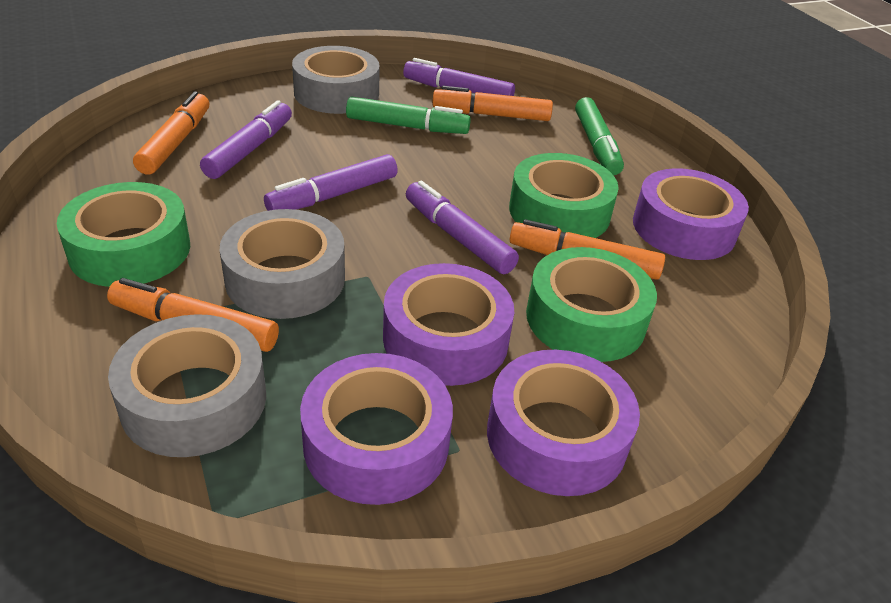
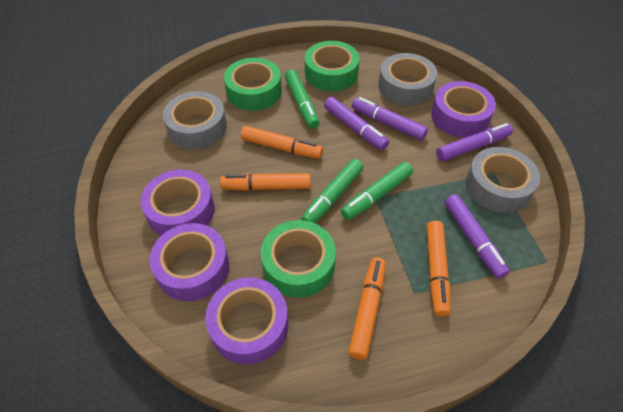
green marker: 2 -> 3

